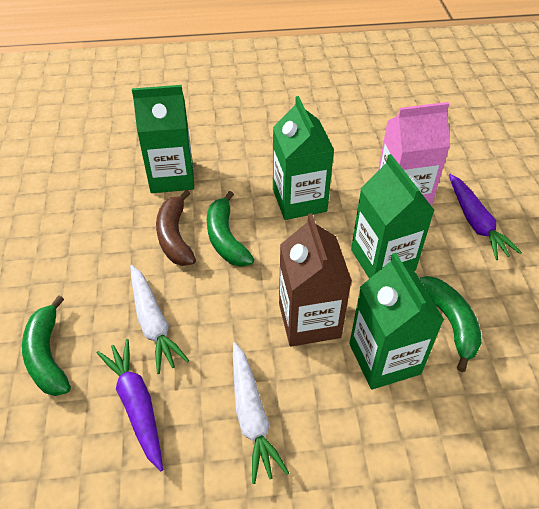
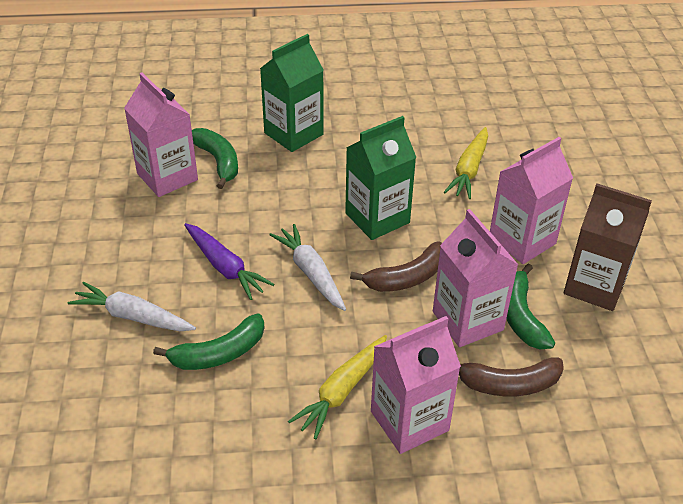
brown banana: 1 -> 2
green carton: 4 -> 2
pink carton: 1 -> 4
purple carrot: 2 -> 1
yellow carrot: 0 -> 2

